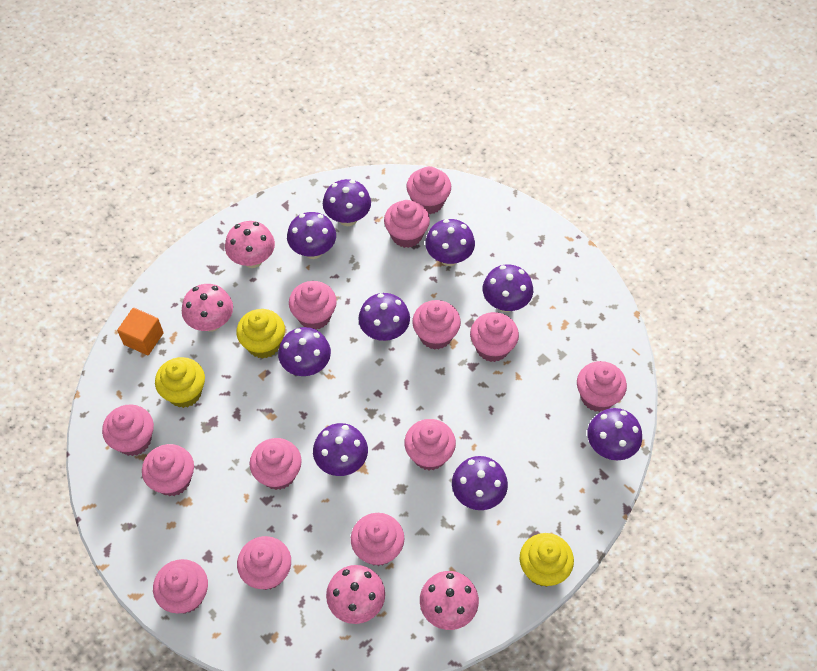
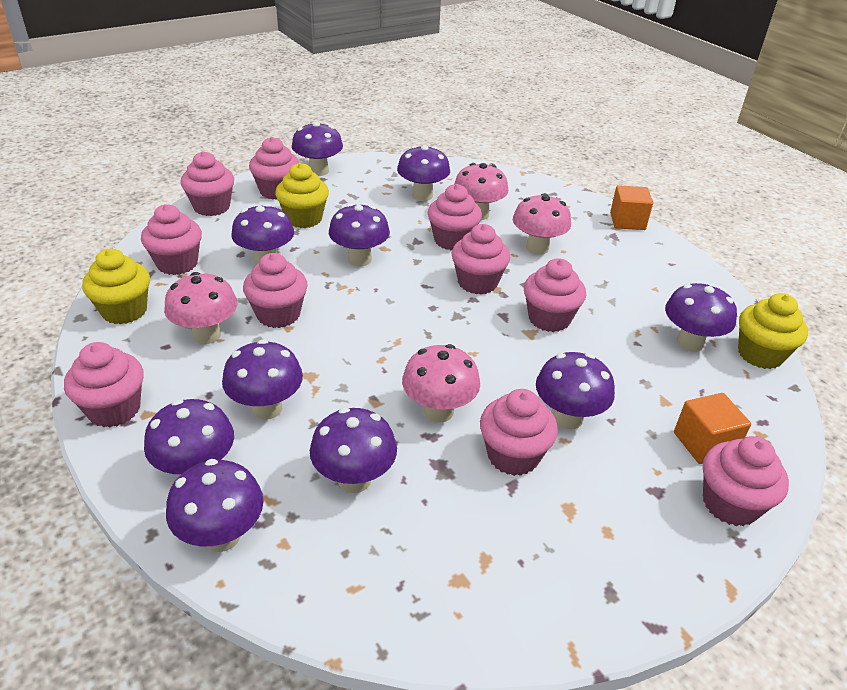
orange cube: 1 -> 2
pink cupcake: 13 -> 10
purple mushroom: 9 -> 10

